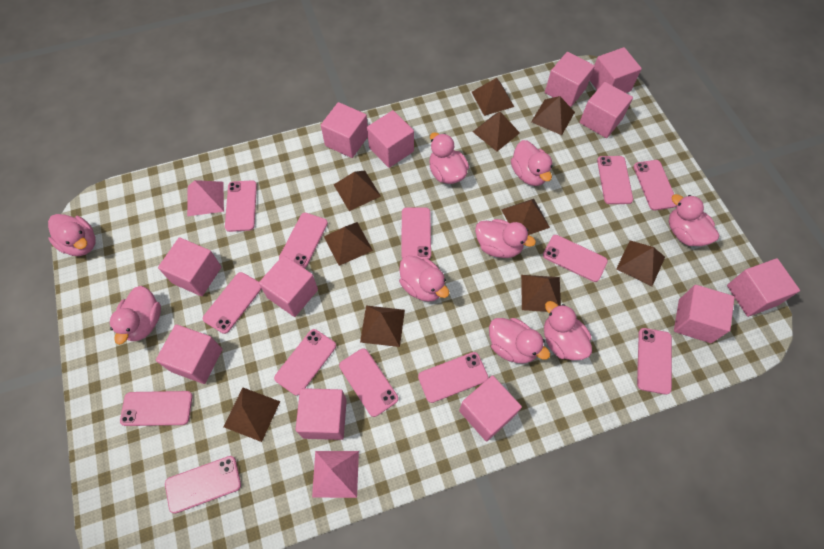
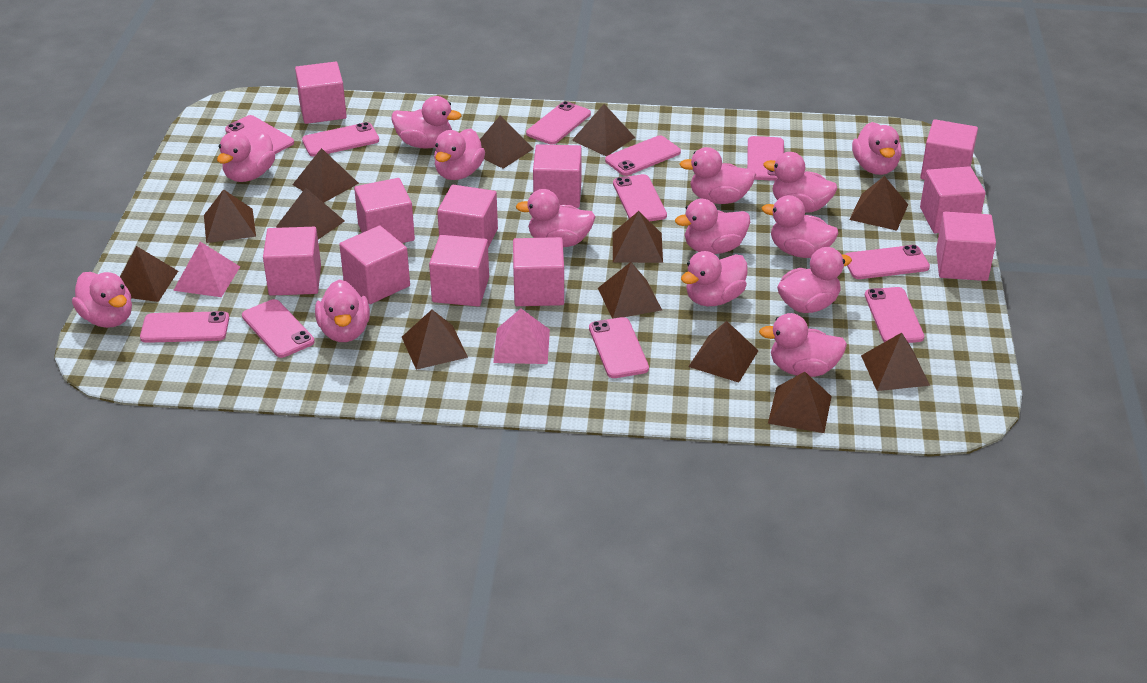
brown pyramid: 10 -> 13
pink cube: 12 -> 11
pink duck: 9 -> 14
pink phone: 13 -> 11

